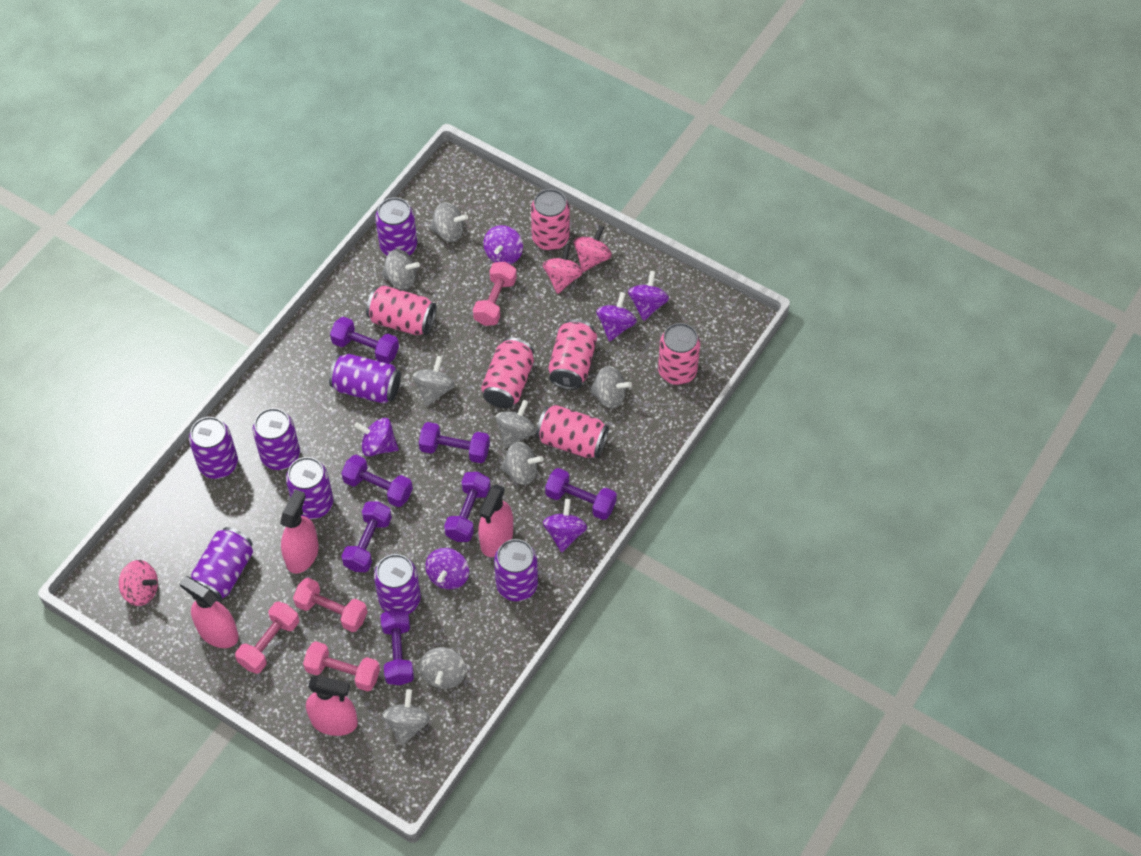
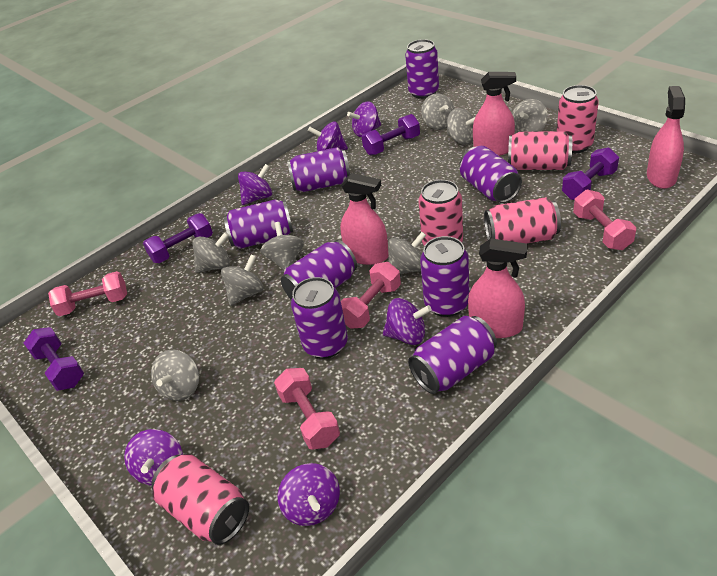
pink can: 6 -> 5
pink spinning top: 3 -> 0
purple dumbbell: 7 -> 4

